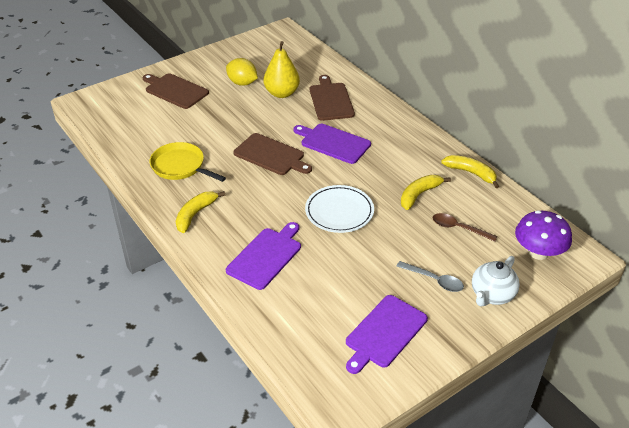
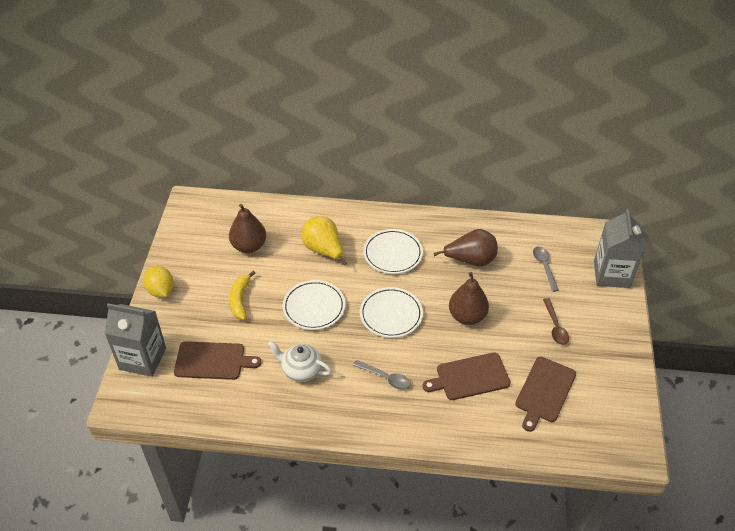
brown pear: 0 -> 3
grey carton: 0 -> 2
grey spoon: 1 -> 2
purple cutting board: 3 -> 0
purple mushroom: 1 -> 0
white plate: 1 -> 3
yellow banana: 3 -> 1
yellow pan: 1 -> 0

